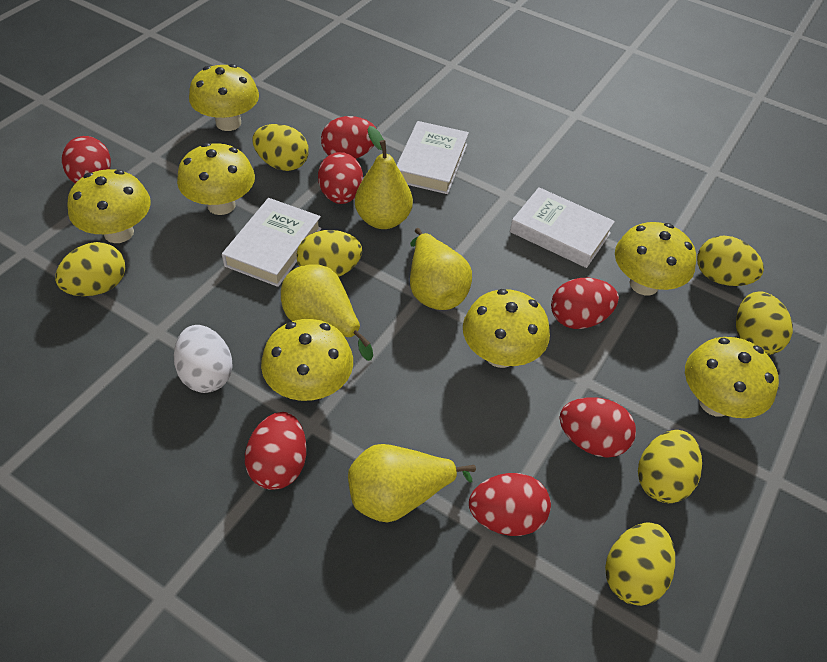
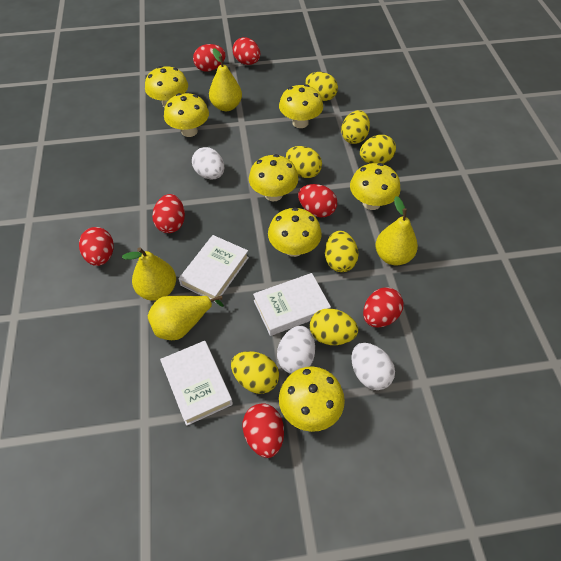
white egg: 1 -> 3

